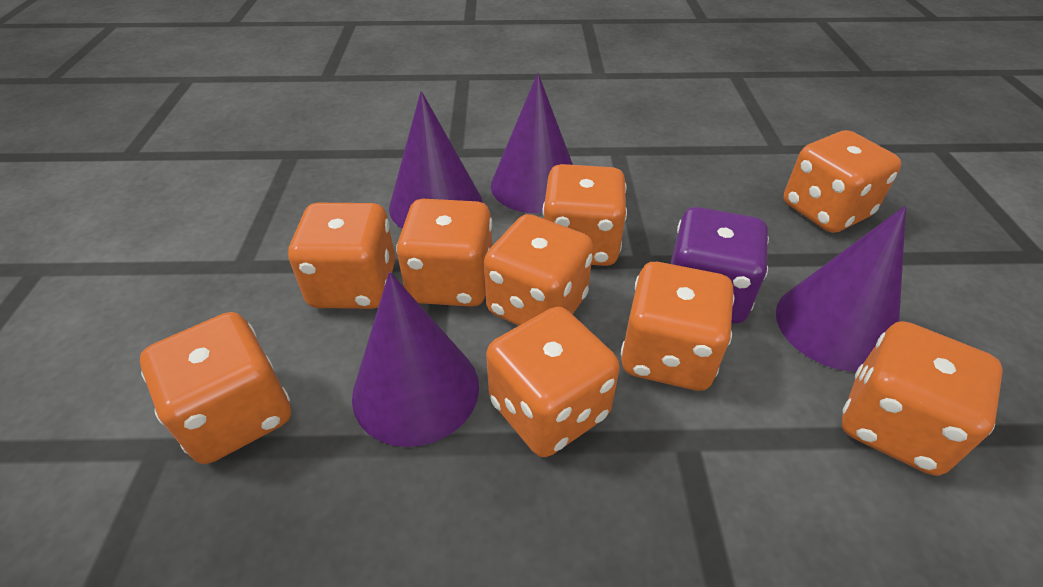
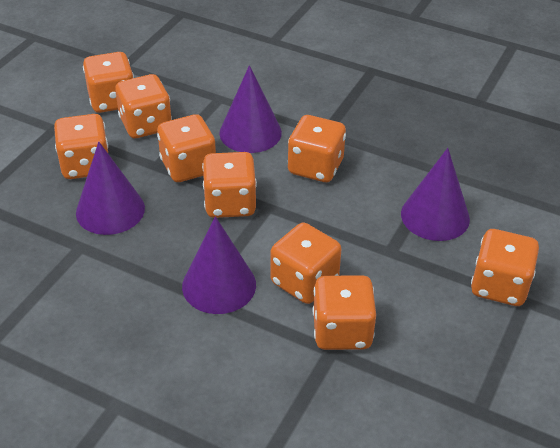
purple dice: 1 -> 0

